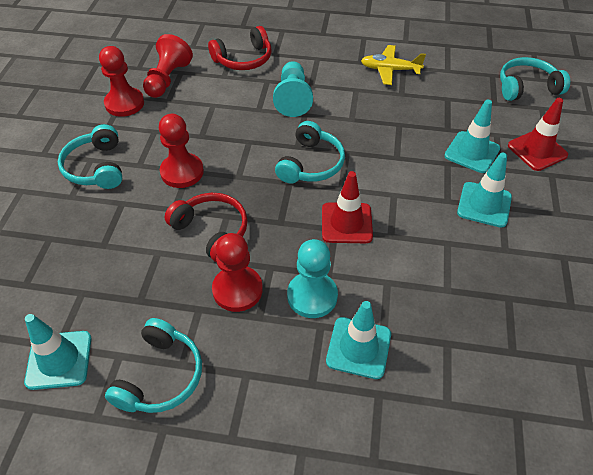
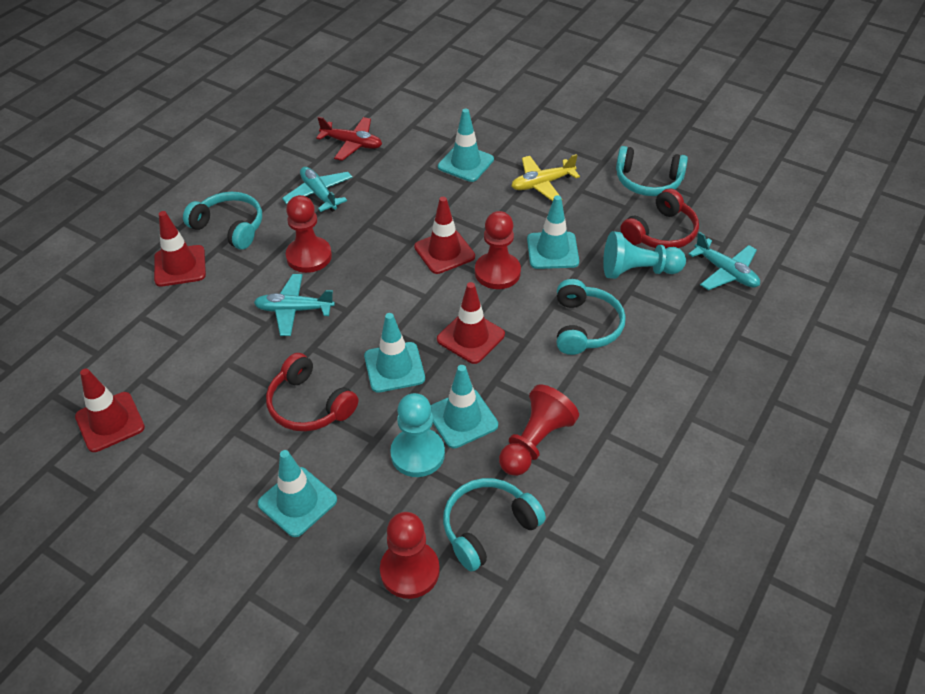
red plane: 0 -> 1
red traffic cone: 2 -> 4
turquoise plane: 0 -> 3
turquoise traffic cone: 4 -> 5

